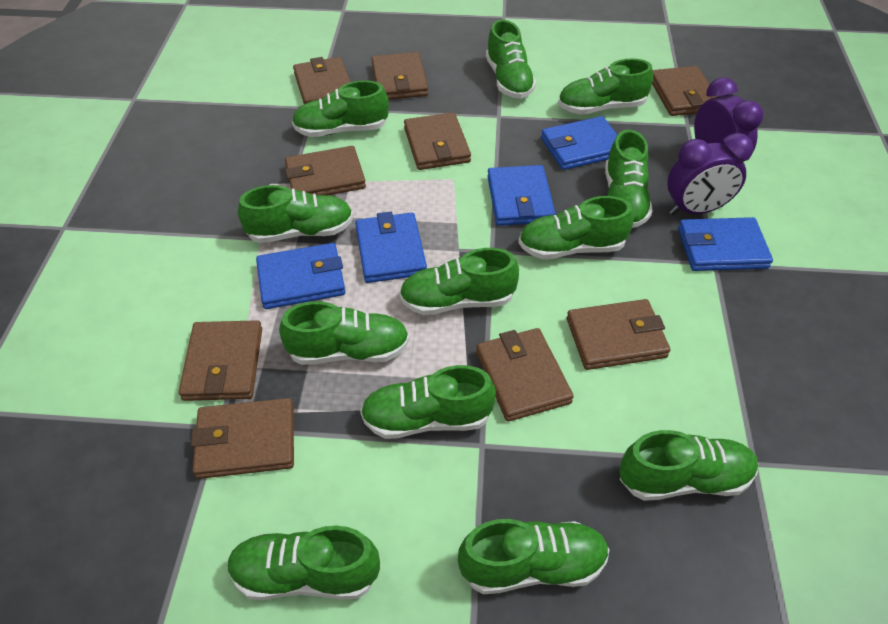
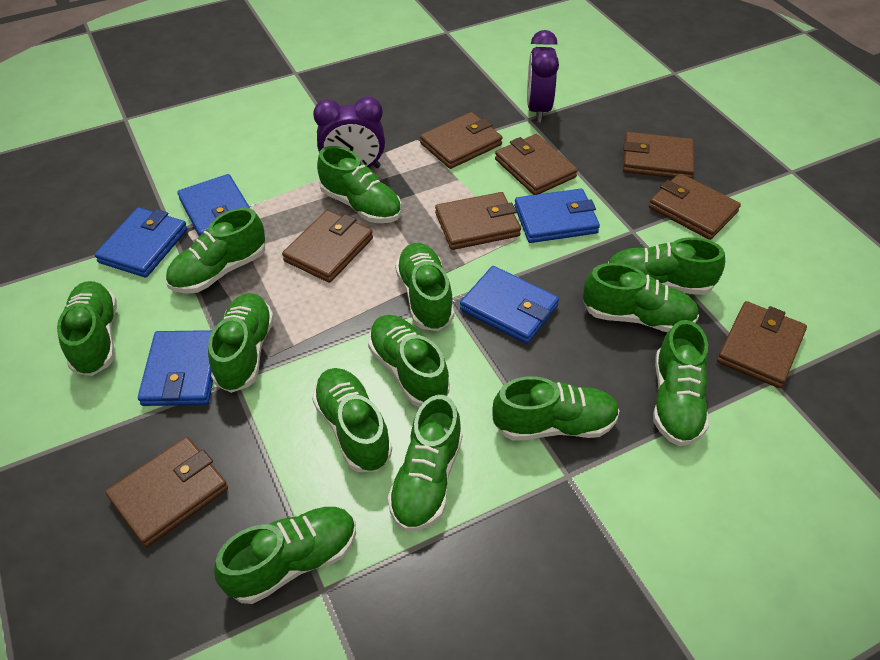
brown wallet: 9 -> 8
green shoe: 12 -> 13

